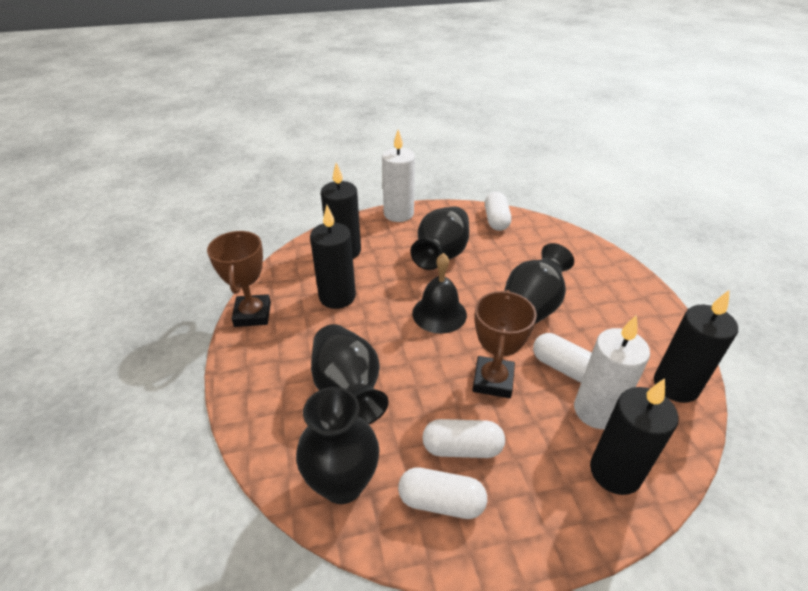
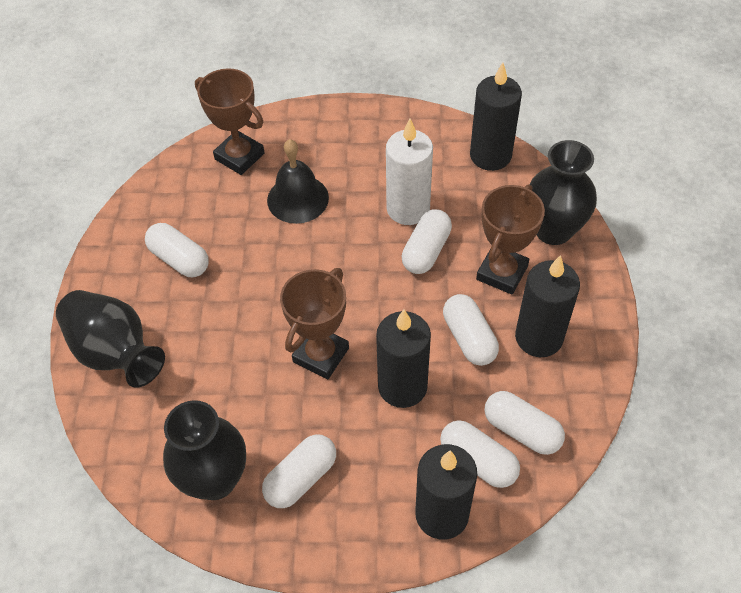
black vase: 4 -> 3
brown trophy: 2 -> 3
white candle: 2 -> 1
white capsule: 4 -> 6

